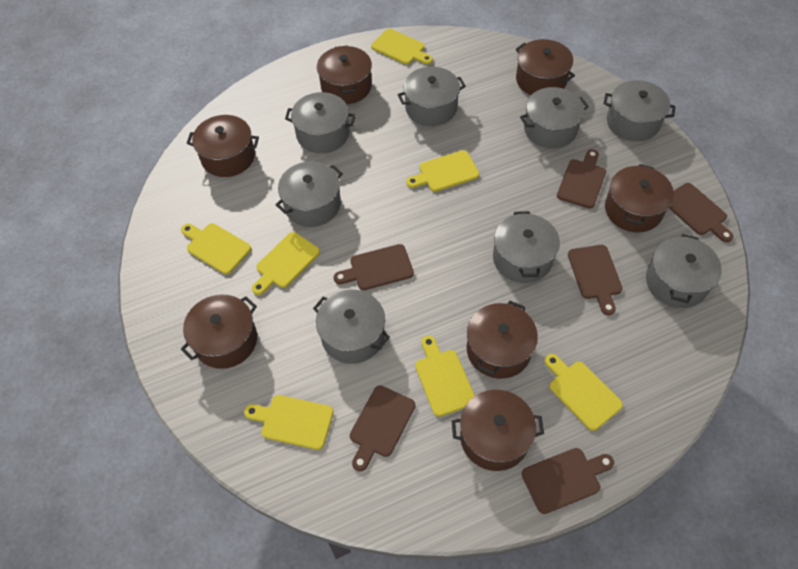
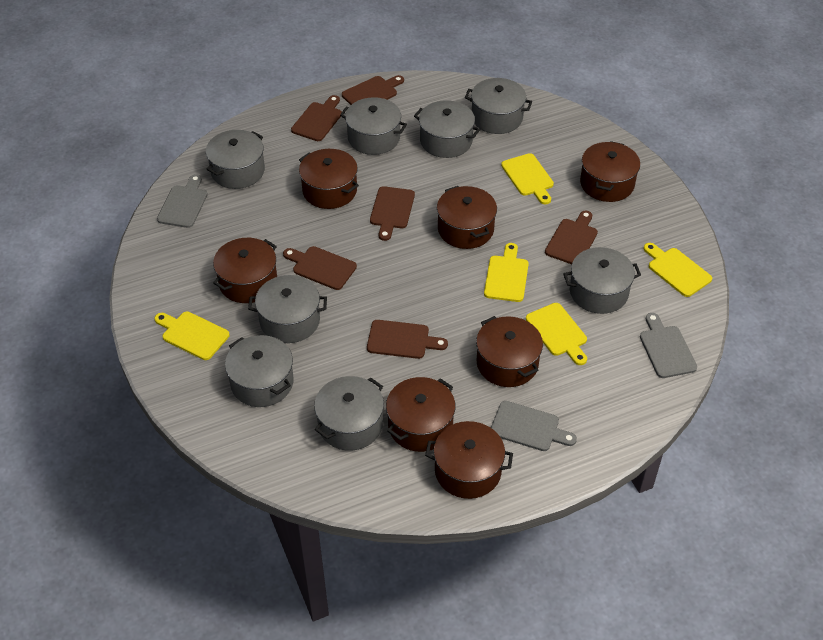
grey cutting board: 0 -> 3
yellow cutting board: 7 -> 5

